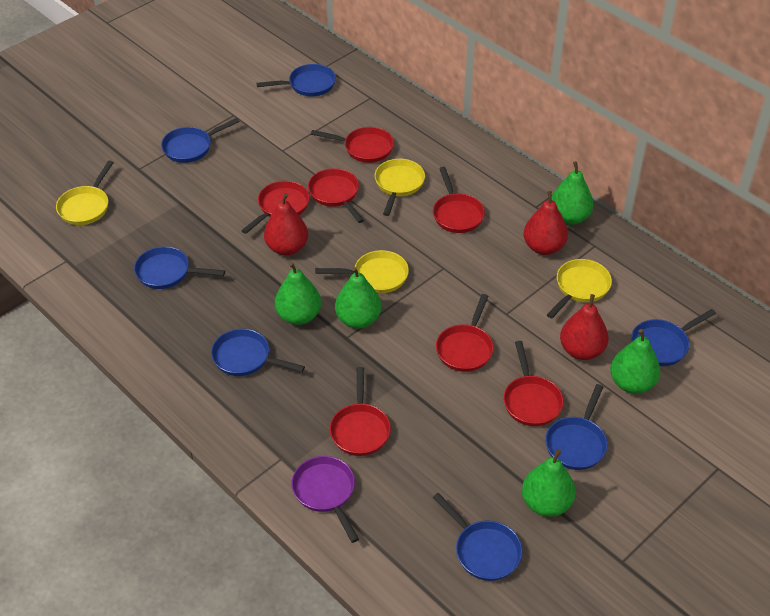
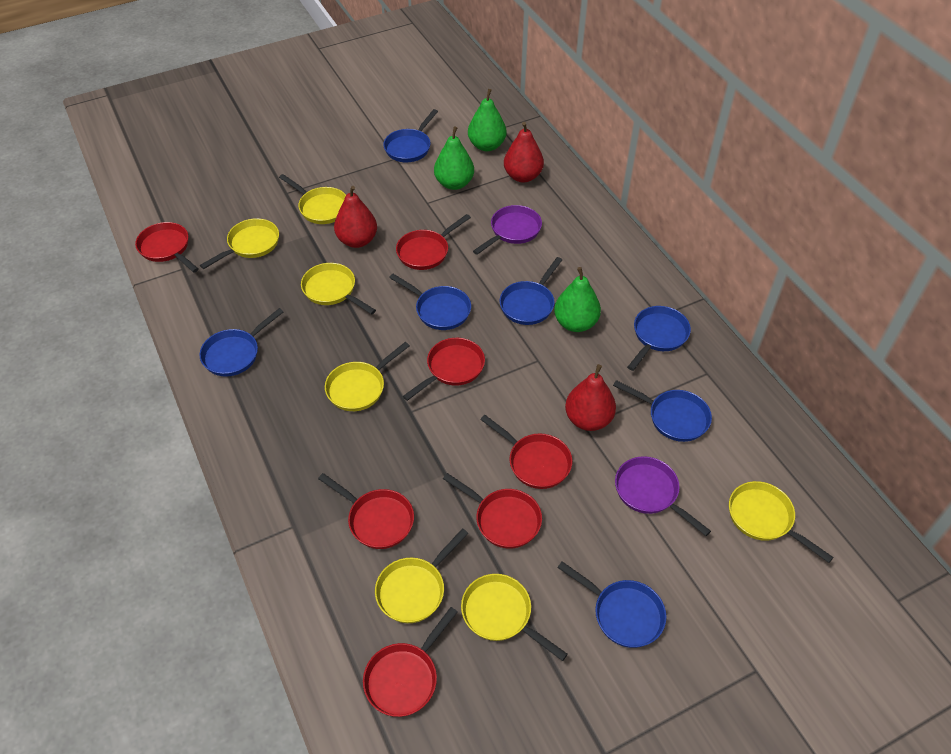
green pear: 5 -> 3
purple pan: 1 -> 2
yellow pan: 4 -> 7

